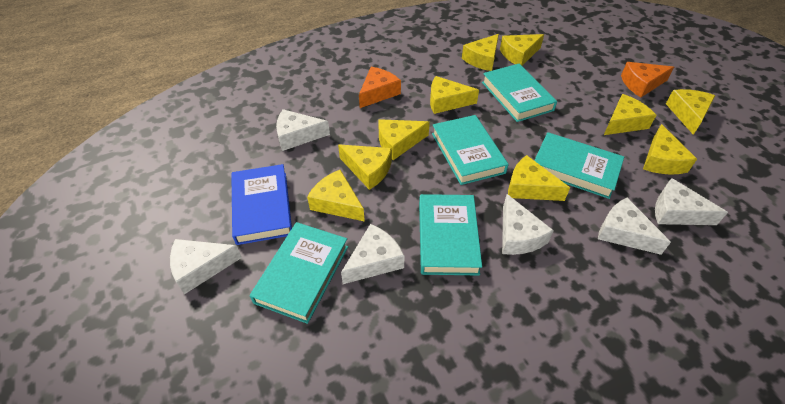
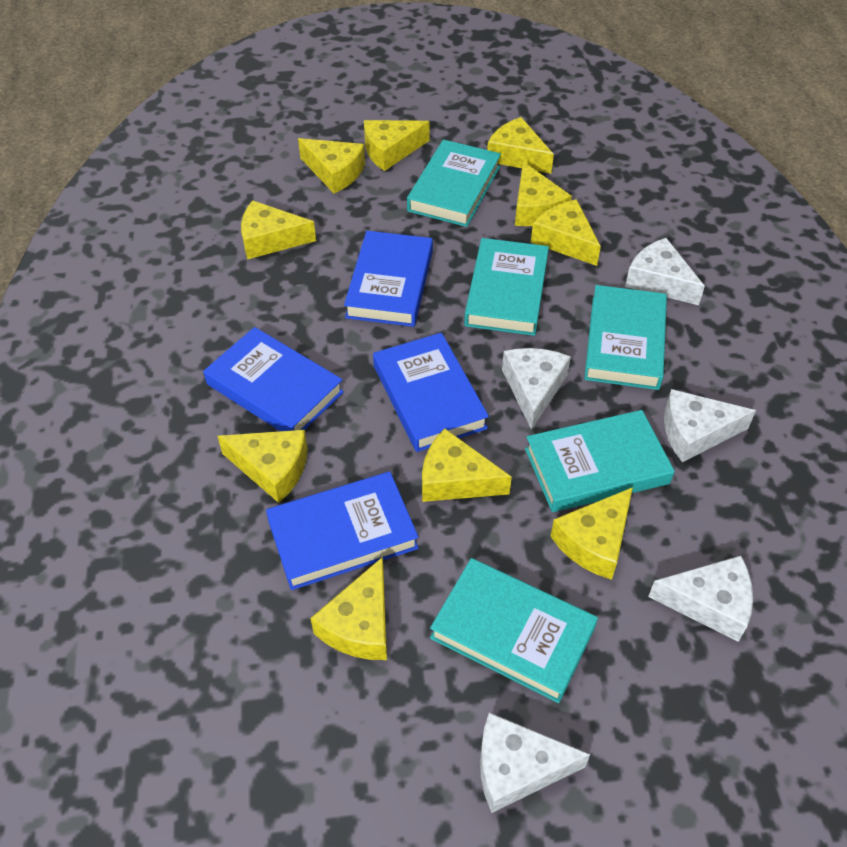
blue book: 1 -> 4
orange cheese: 2 -> 0
white cheese: 6 -> 5

